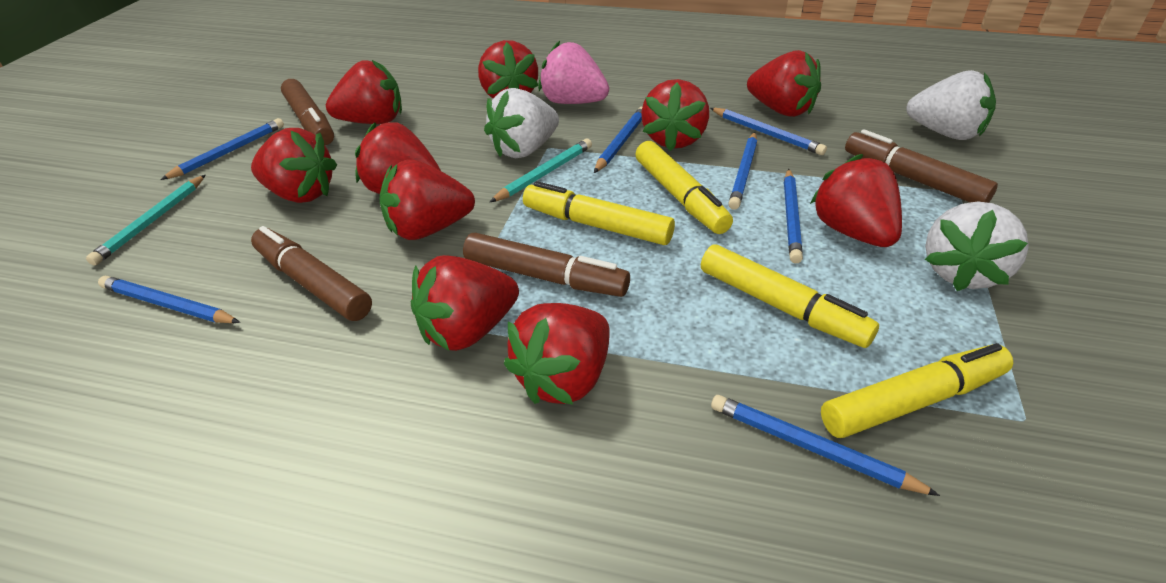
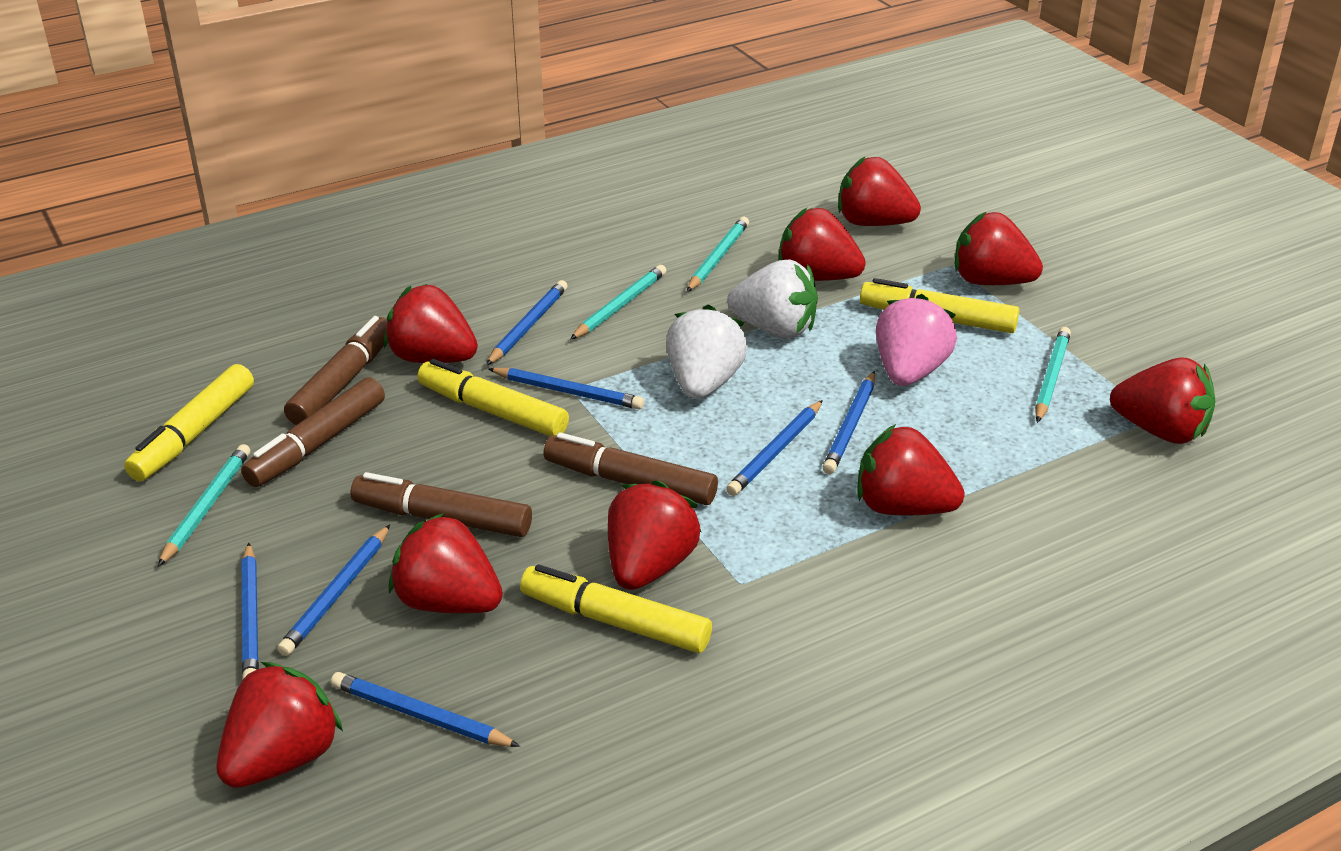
red strawberry: 10 -> 9
turquoise pencil: 2 -> 4
white strawberry: 3 -> 2

